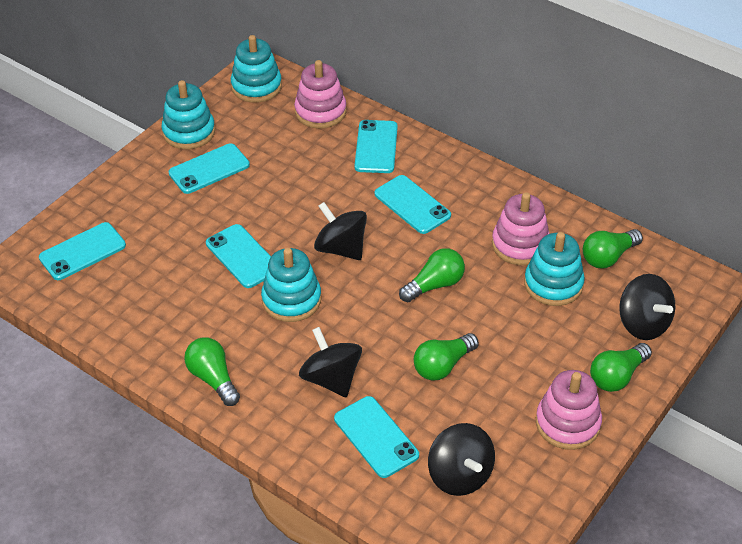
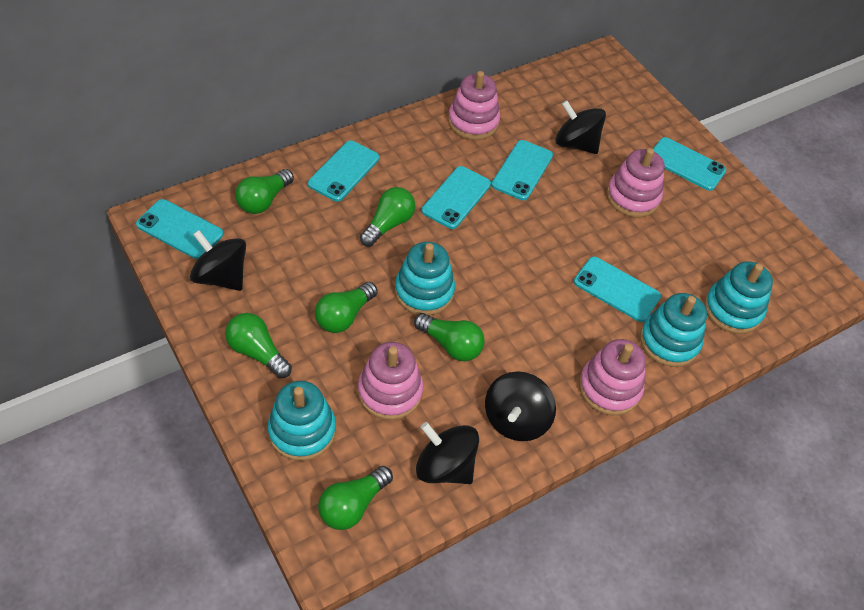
green light bulb: 5 -> 6
pink stacking toy: 3 -> 4

